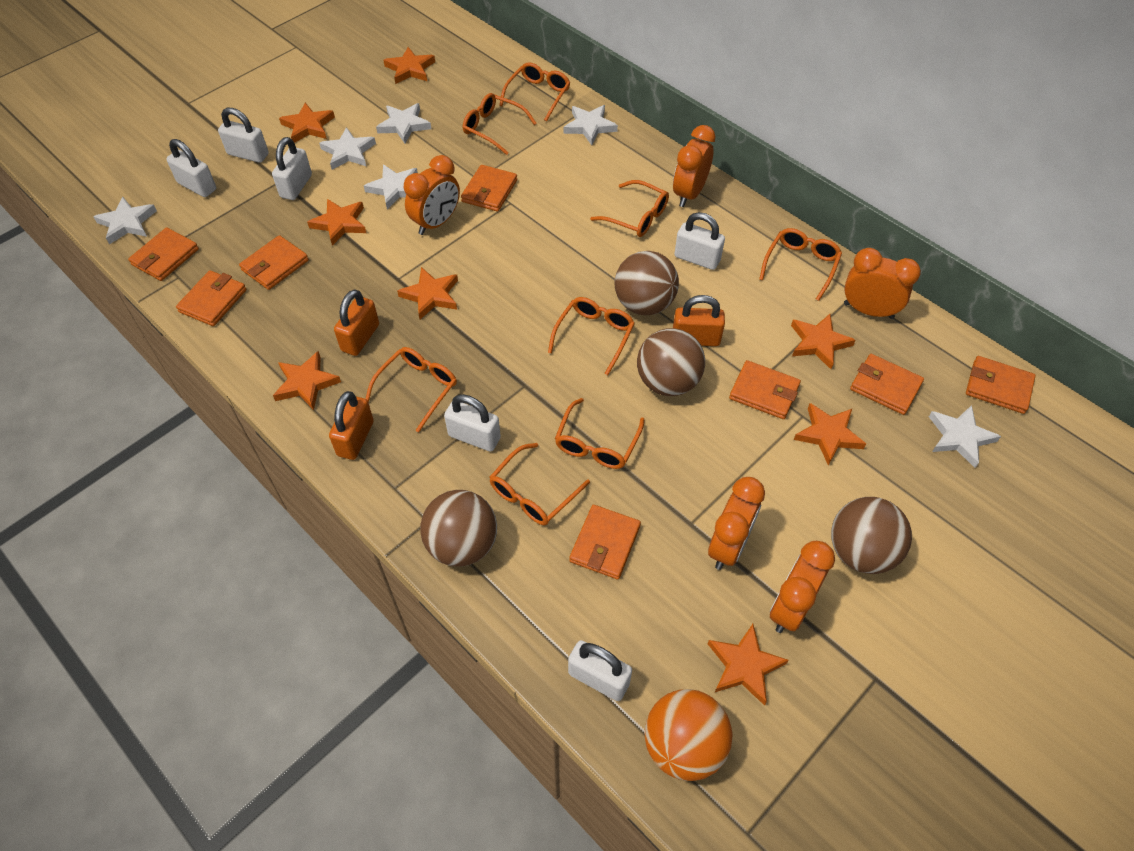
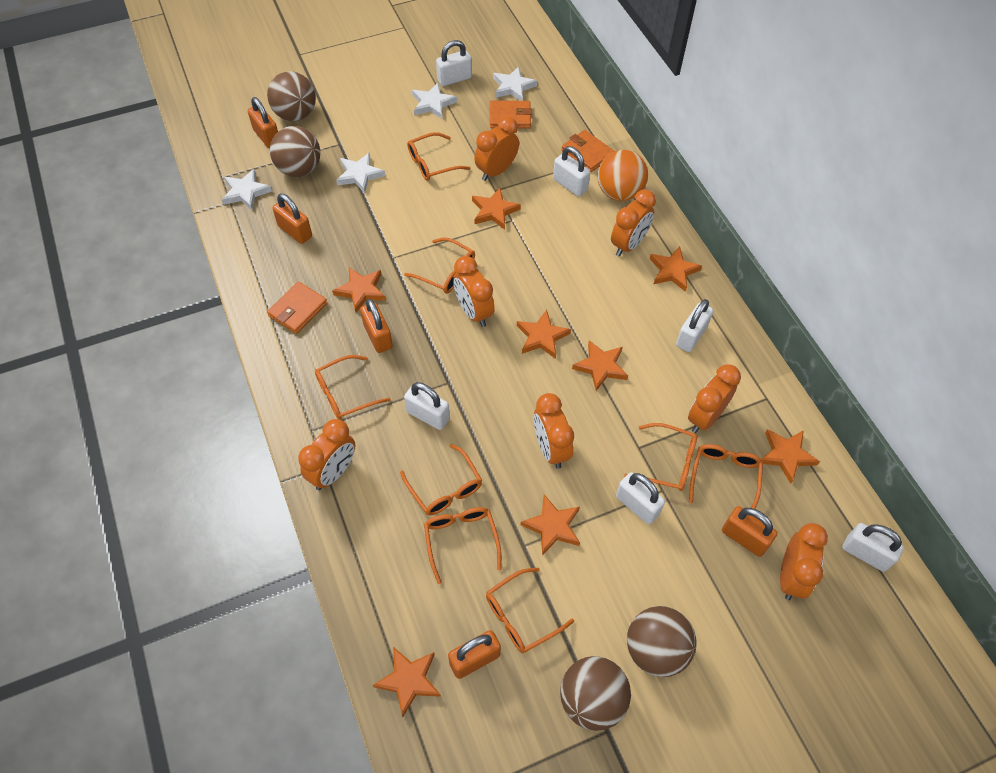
orange clock: 5 -> 7
orange padlock: 3 -> 5
orange wallet: 8 -> 3
white star: 6 -> 4

